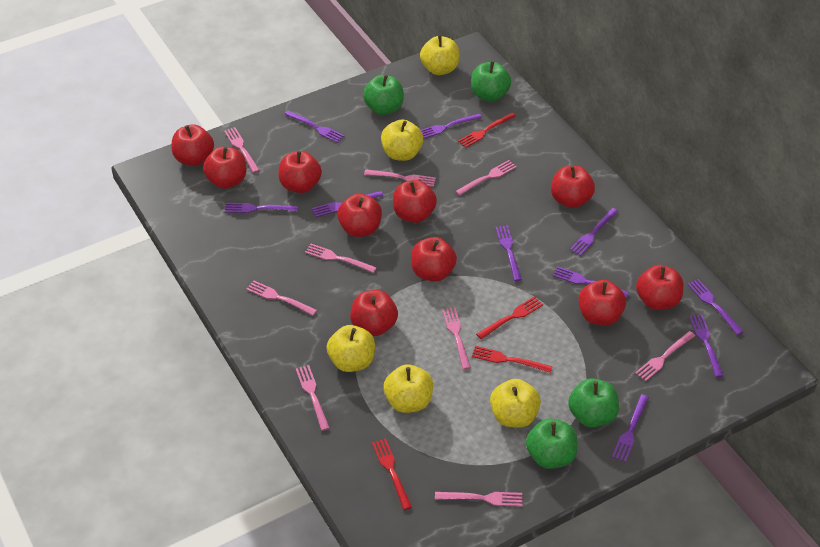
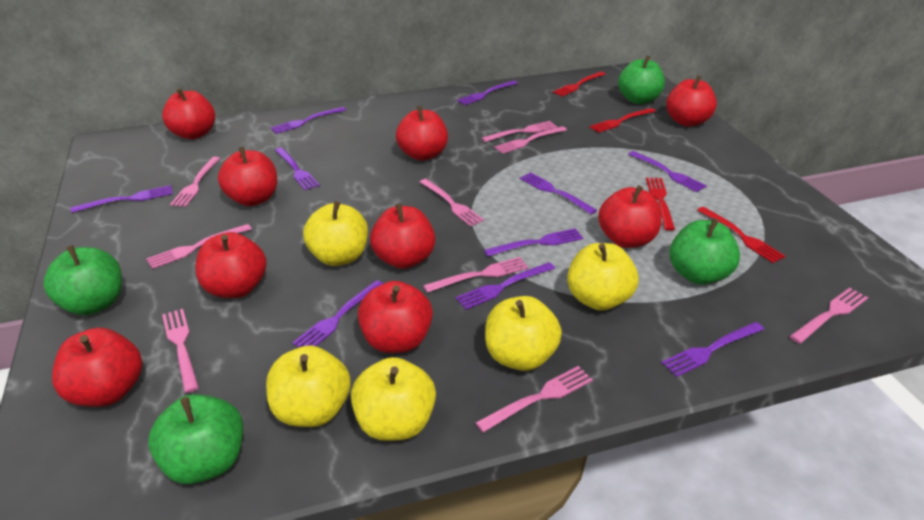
red apple: 10 -> 9

